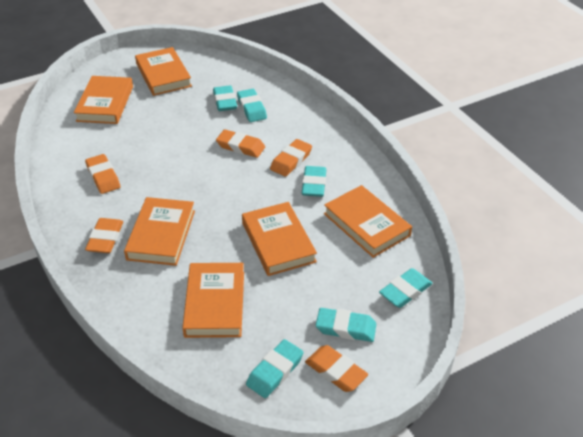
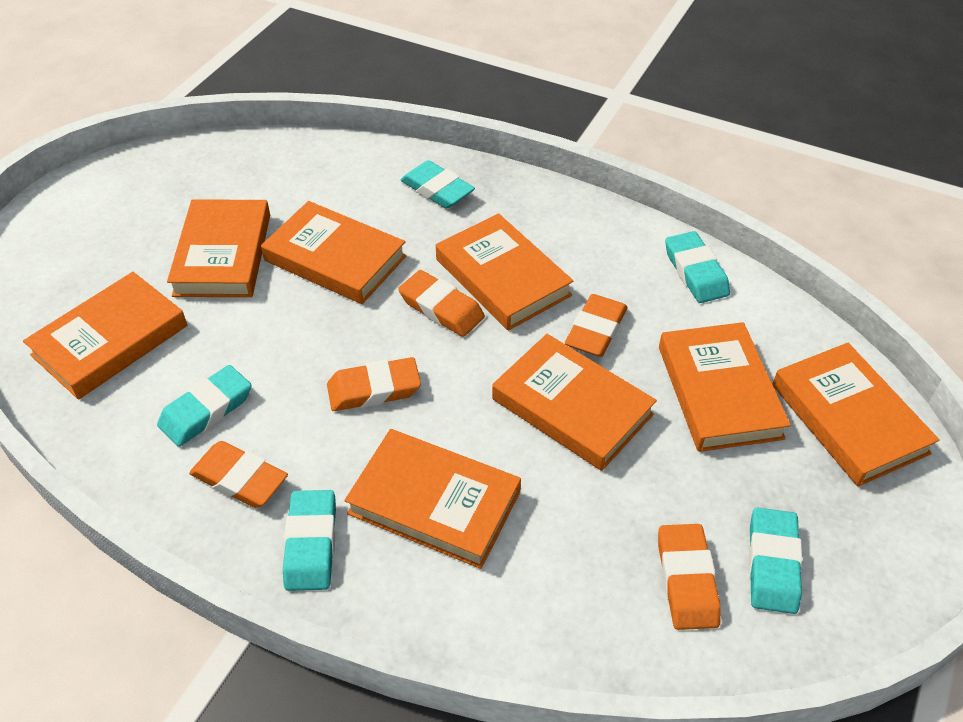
orange book: 6 -> 8
turquoise eraser: 6 -> 5

